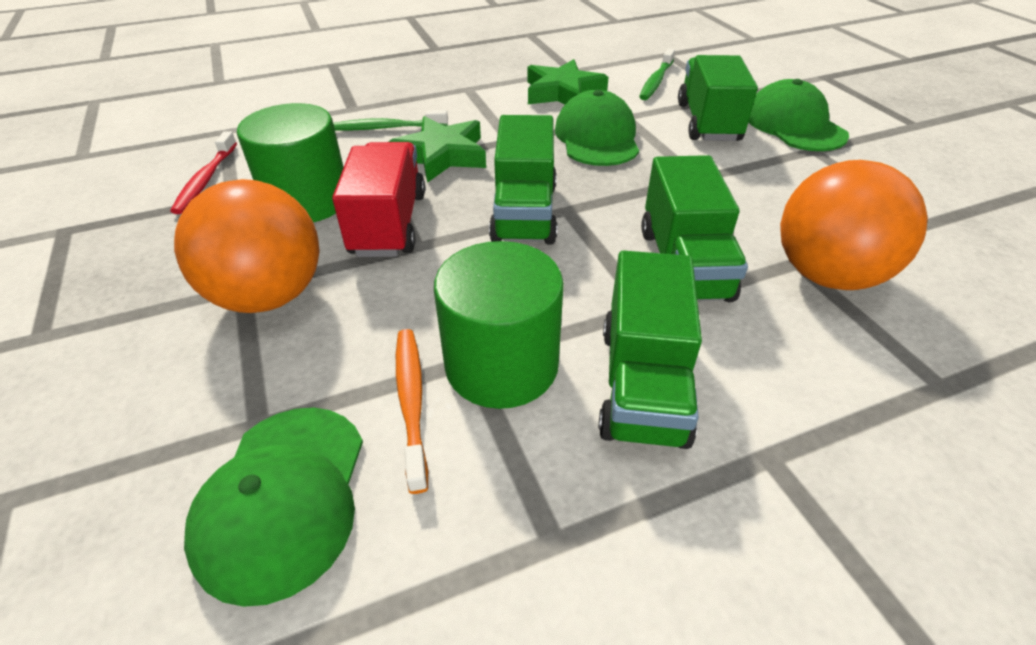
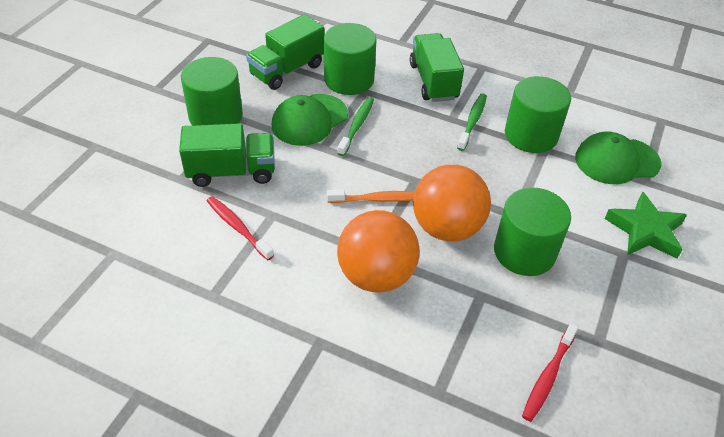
green cap: 3 -> 2
green cylinder: 2 -> 4
green star: 2 -> 1
green truck: 4 -> 3
red toothbrush: 1 -> 2
red truck: 1 -> 0

